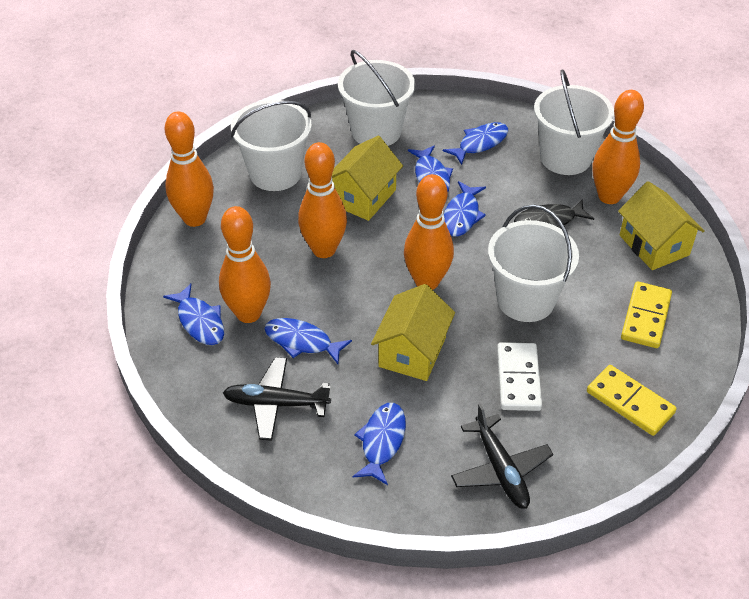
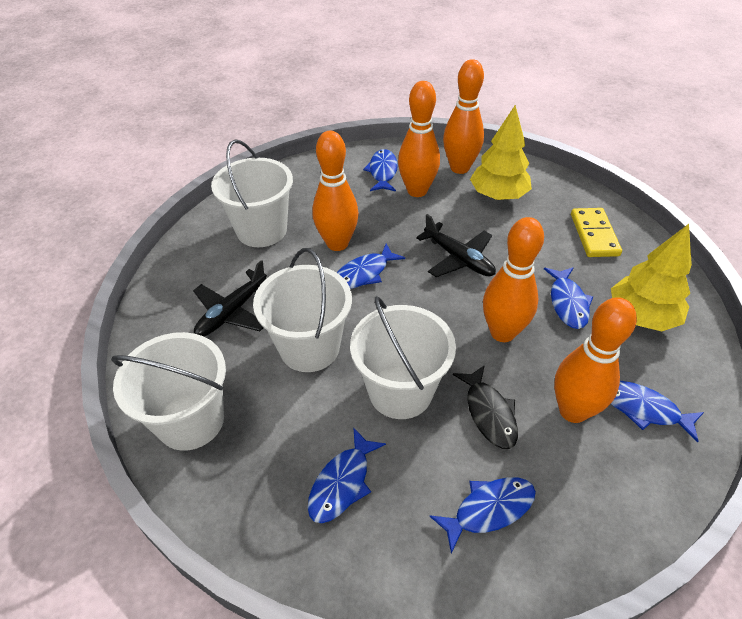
white domino: 1 -> 0
yellow domino: 2 -> 1
yellow house: 3 -> 0
yellow tree: 0 -> 2

